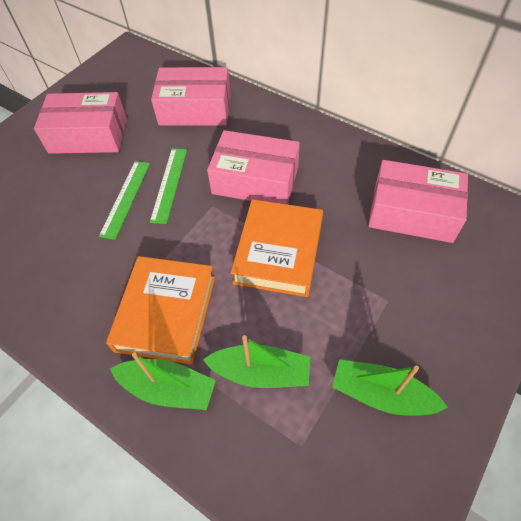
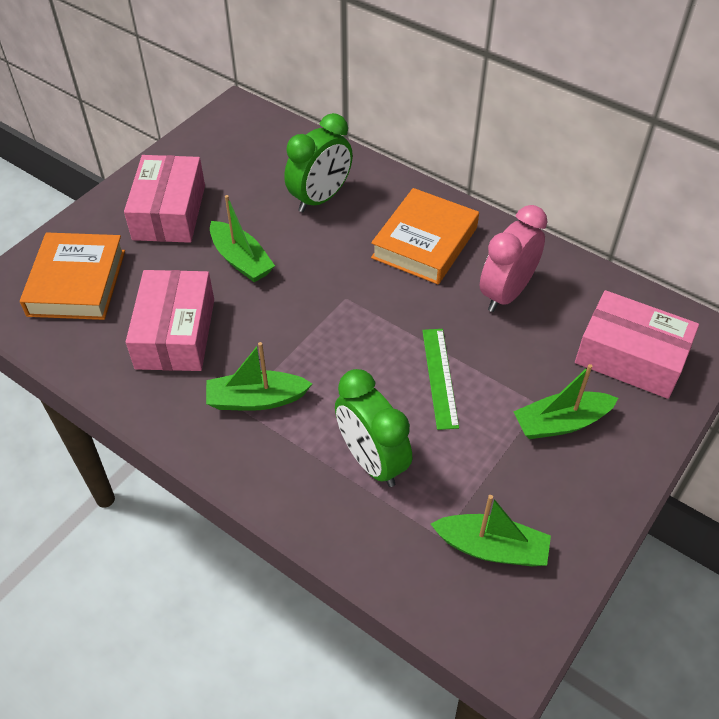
green boat: 3 -> 4
green clock: 0 -> 2
green ruler: 2 -> 1
pink box: 4 -> 3
pink clock: 0 -> 1

